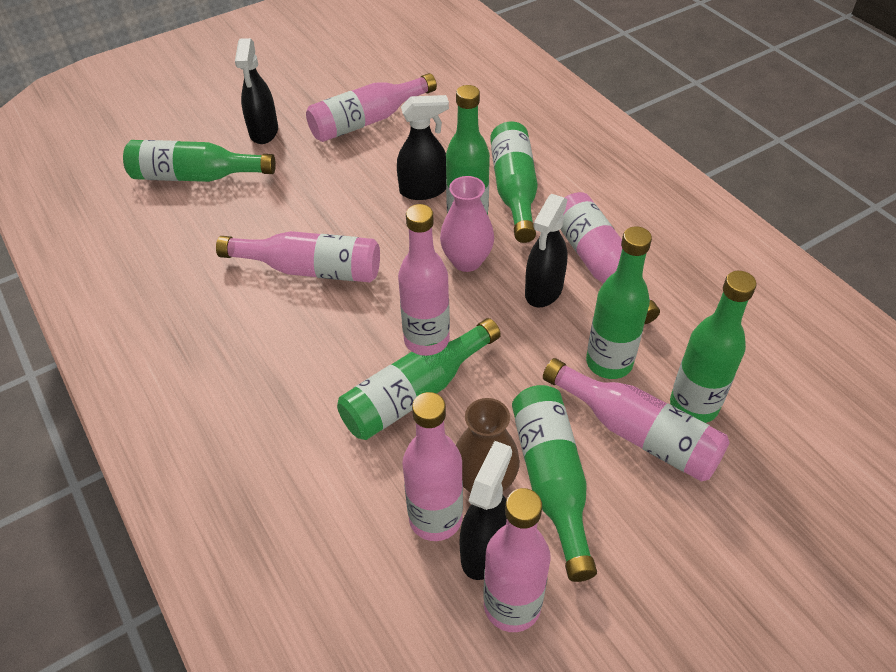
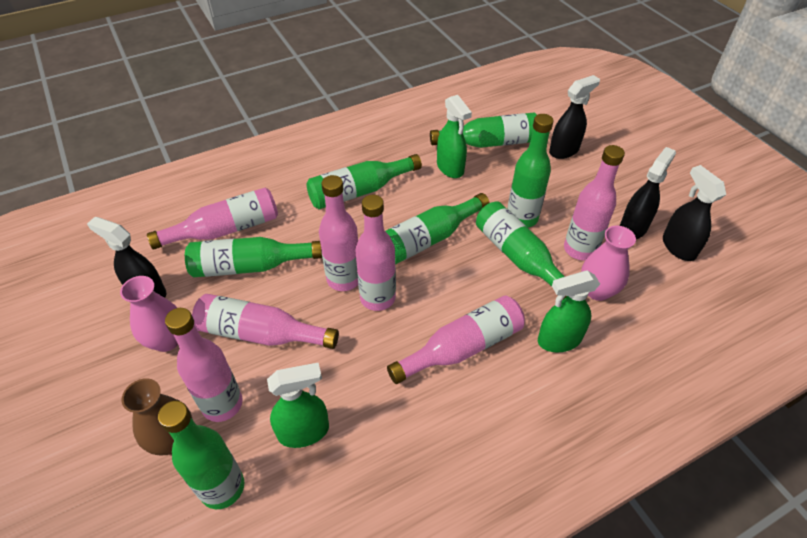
green spray bottle: 0 -> 3
pink vase: 1 -> 2

